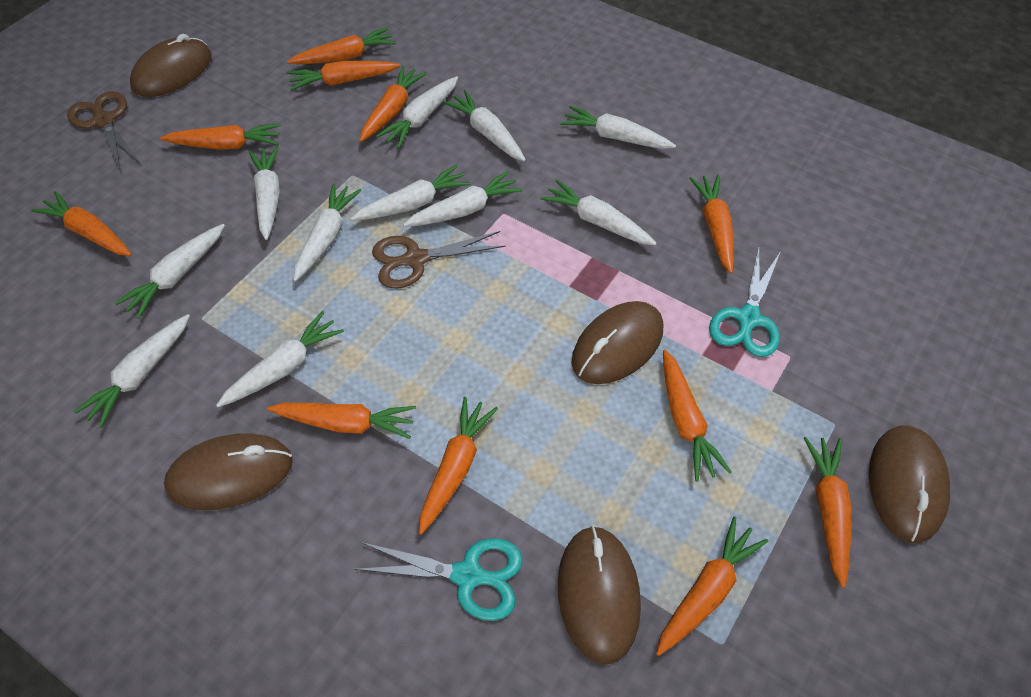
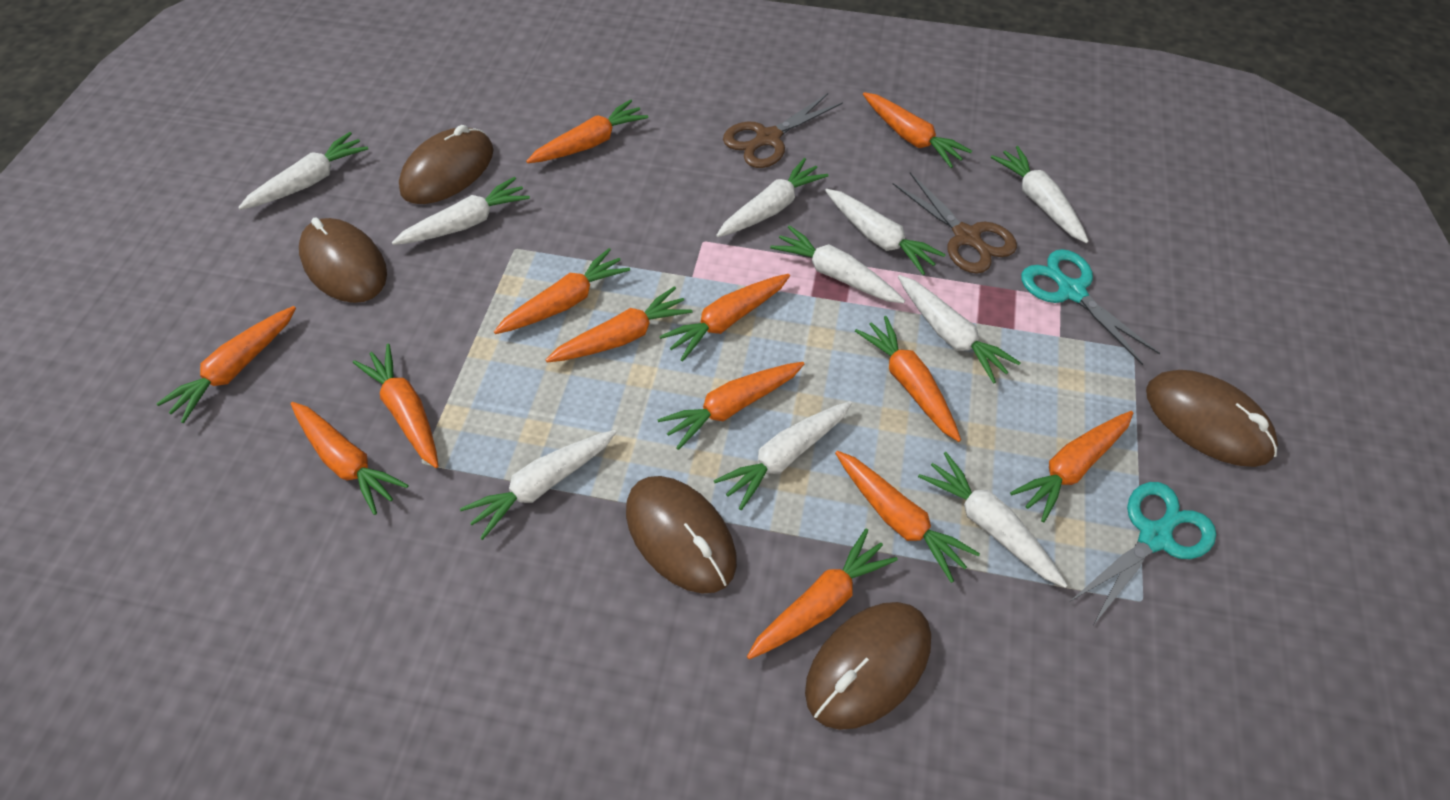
orange carrot: 11 -> 13
white carrot: 11 -> 10

